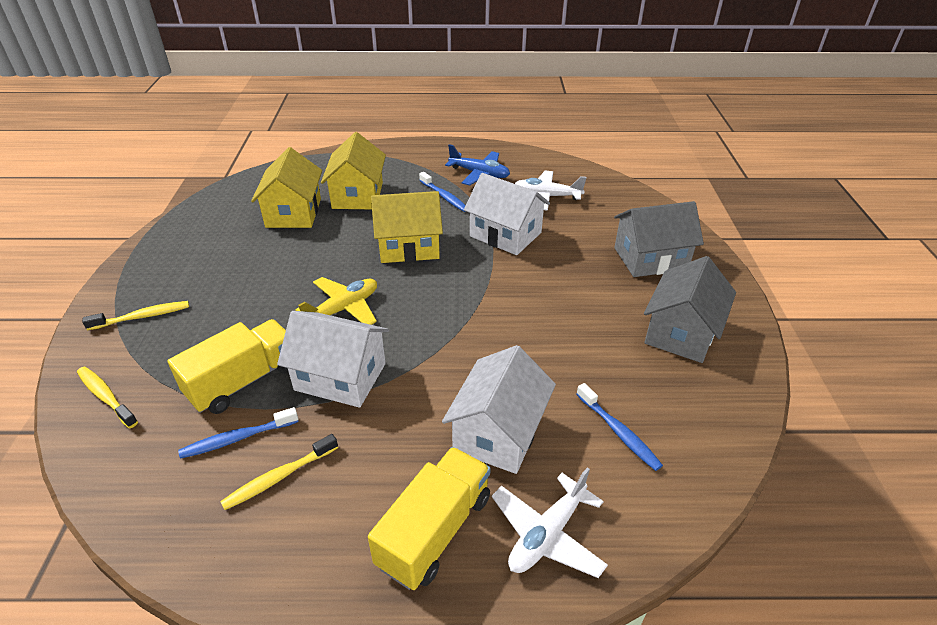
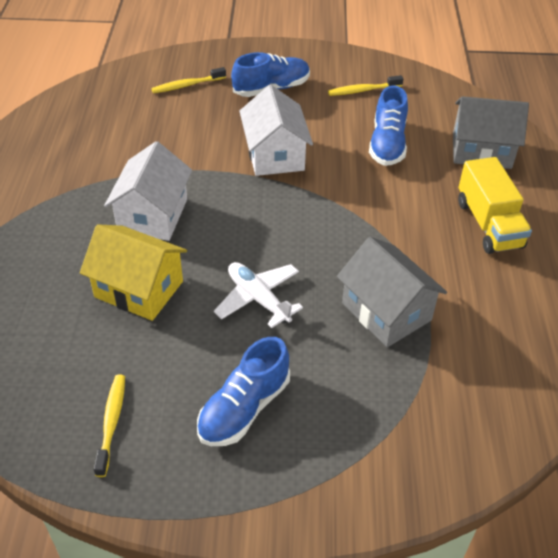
blue plane: 1 -> 0
blue shoe: 0 -> 3
blue toothbrush: 3 -> 0
white house: 3 -> 2
white plane: 2 -> 1
yellow house: 3 -> 1
yellow plane: 1 -> 0
yellow truck: 2 -> 1

